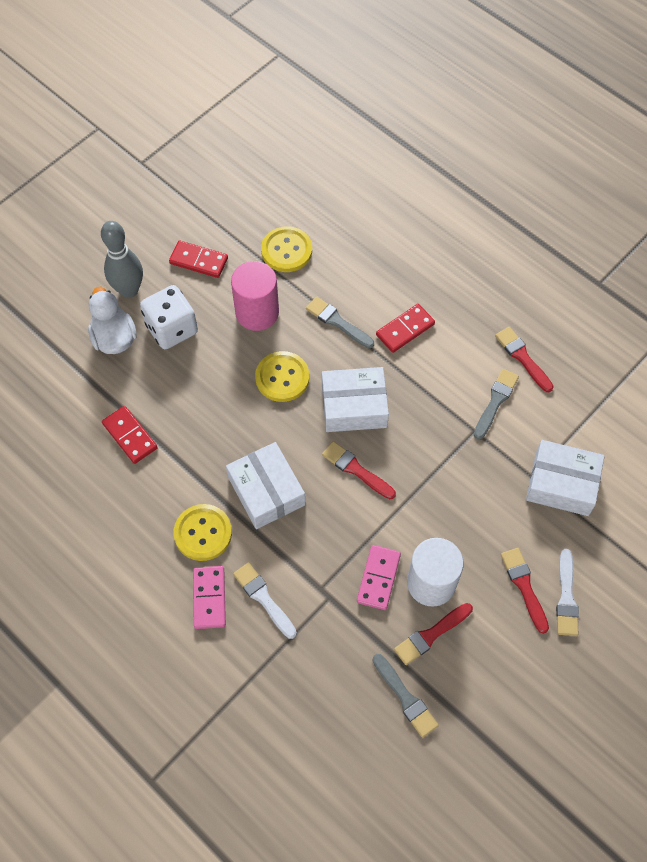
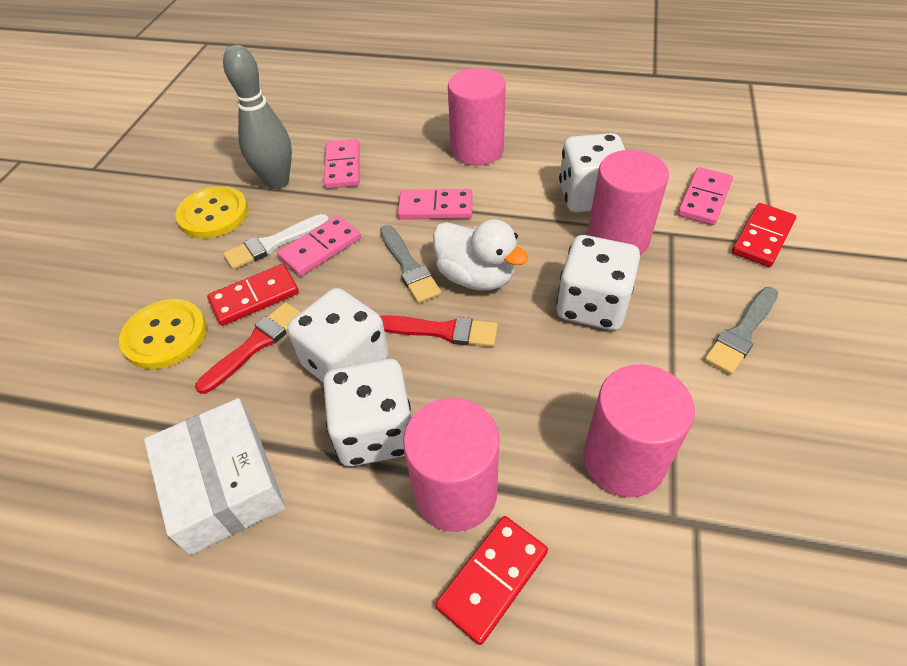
grey brush: 3 -> 2
pink cylinder: 1 -> 4
pink domino: 2 -> 4
red brush: 4 -> 2
white box: 3 -> 1
white brush: 2 -> 1
white cylinder: 1 -> 0
white dice: 1 -> 4
yellow button: 3 -> 2

